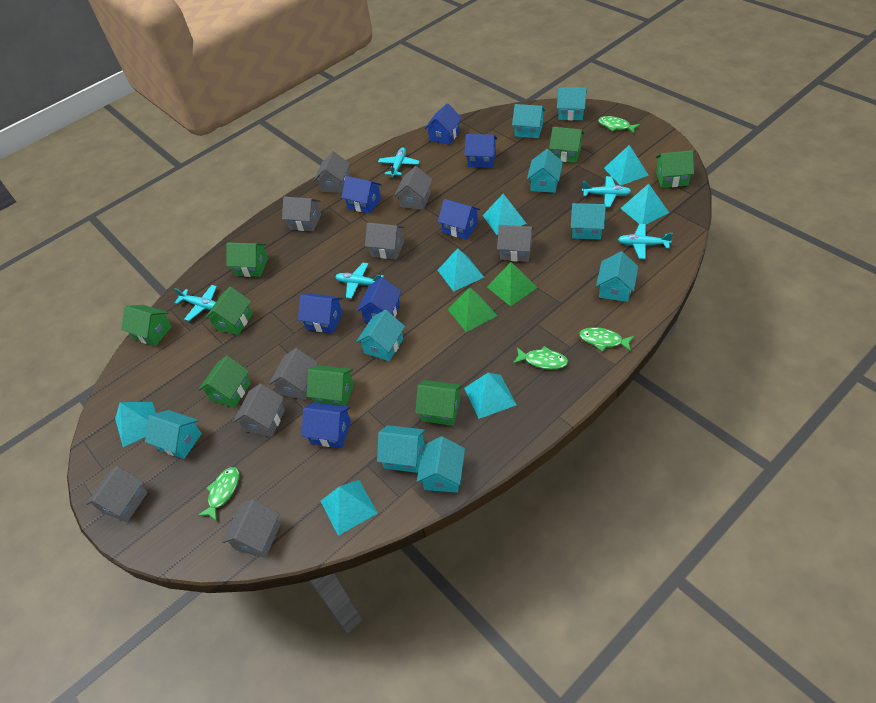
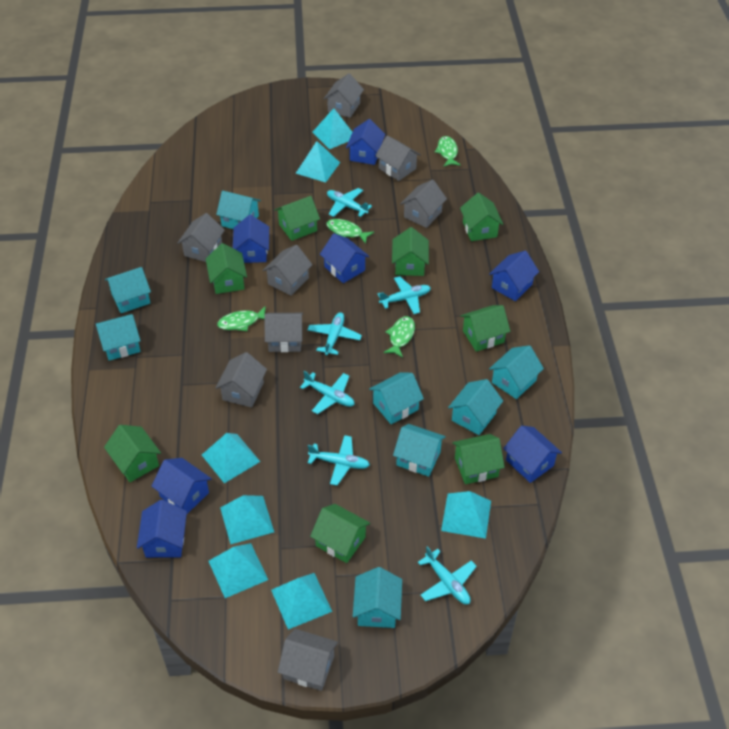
green pyramid: 2 -> 0
grey house: 9 -> 8
turquoise house: 9 -> 8
turquoise plane: 5 -> 6

